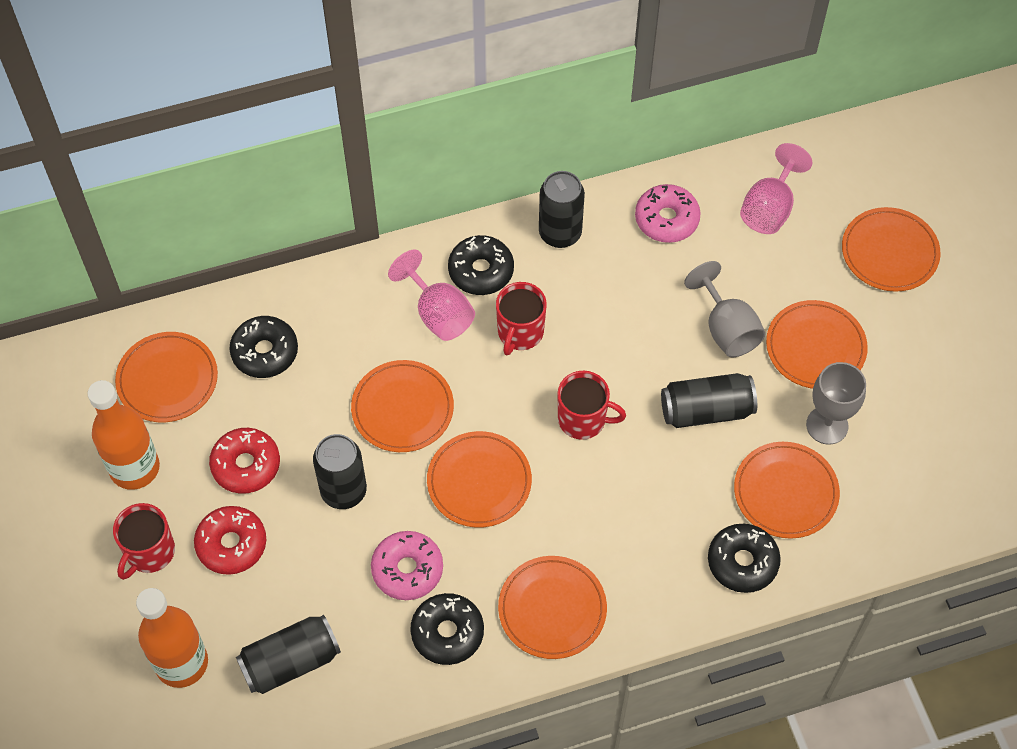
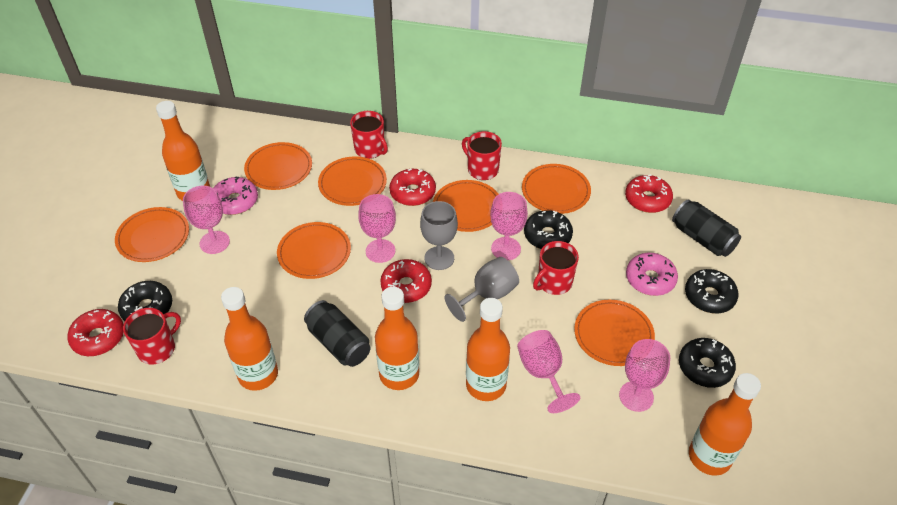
black can: 4 -> 2
orange bottle: 2 -> 5
pink goblet: 2 -> 5
red donut: 2 -> 4
red mug: 3 -> 4

